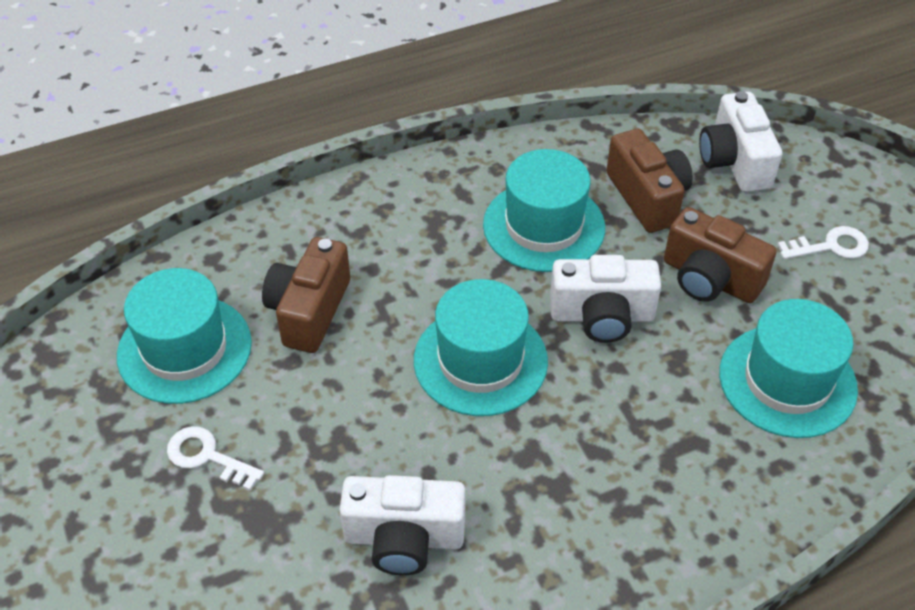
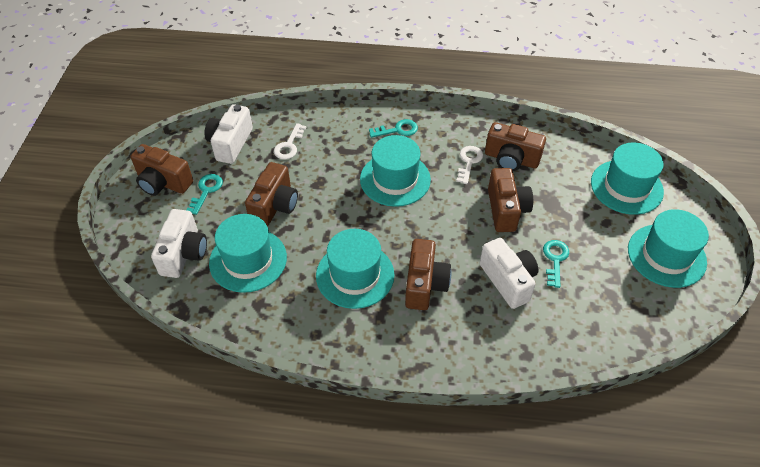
brown camera: 3 -> 5
turquoise hat: 4 -> 5
turquoise key: 0 -> 3

